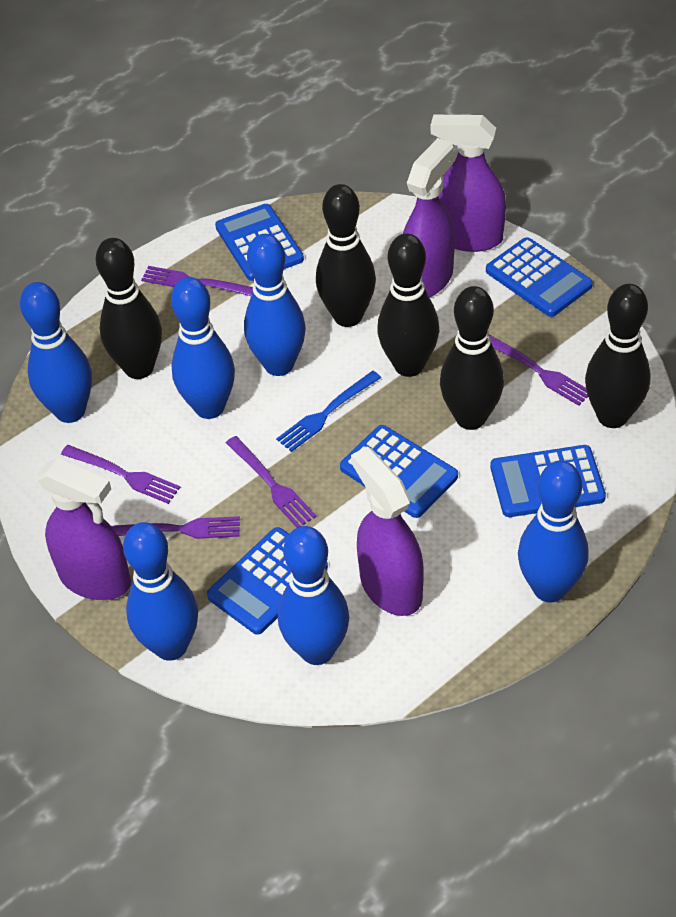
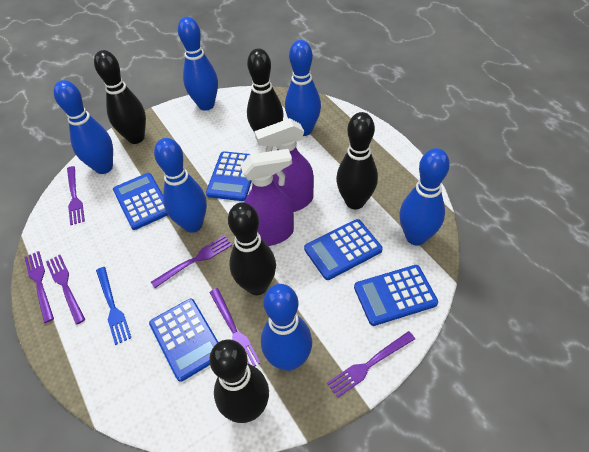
purple fork: 5 -> 6
purple spray bottle: 4 -> 2

